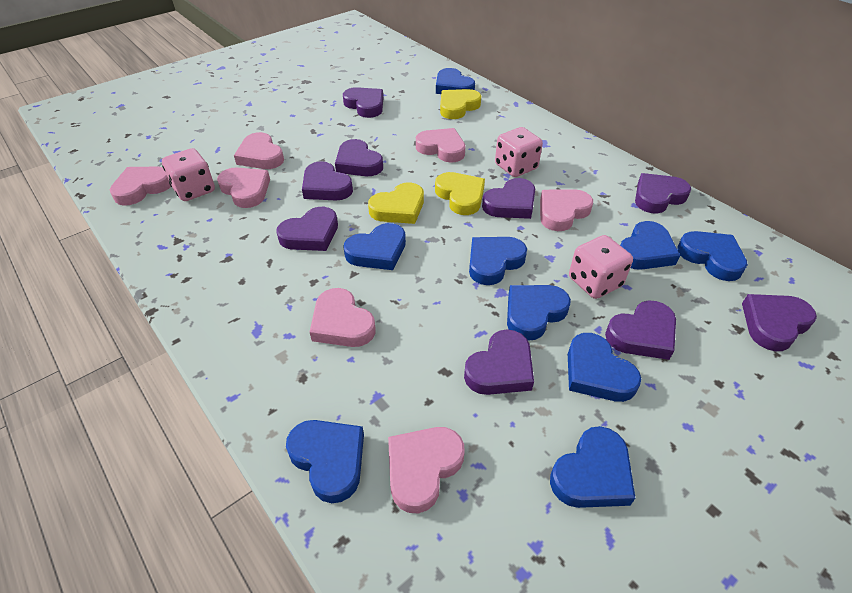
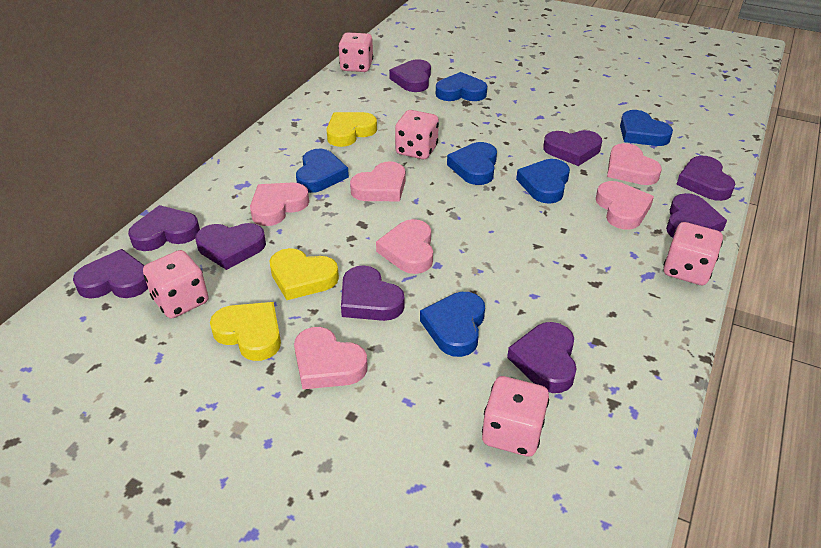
blue heart: 9 -> 6
pink dice: 3 -> 5
pink heart: 7 -> 6

